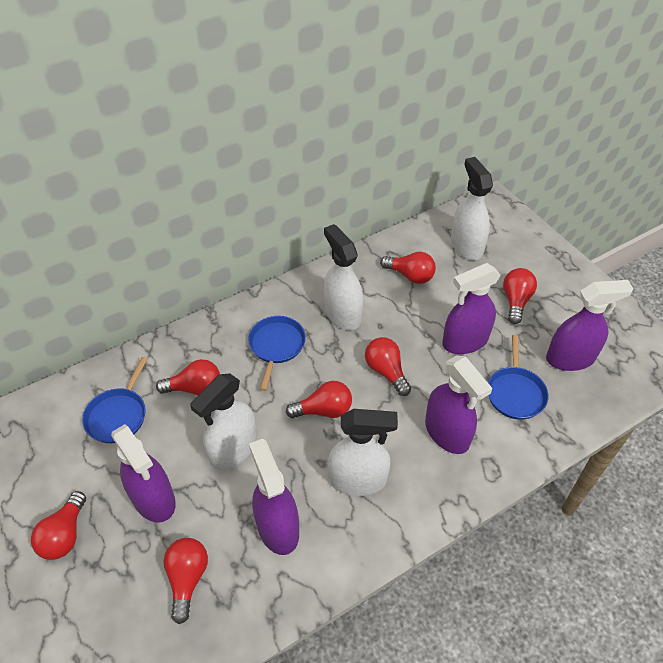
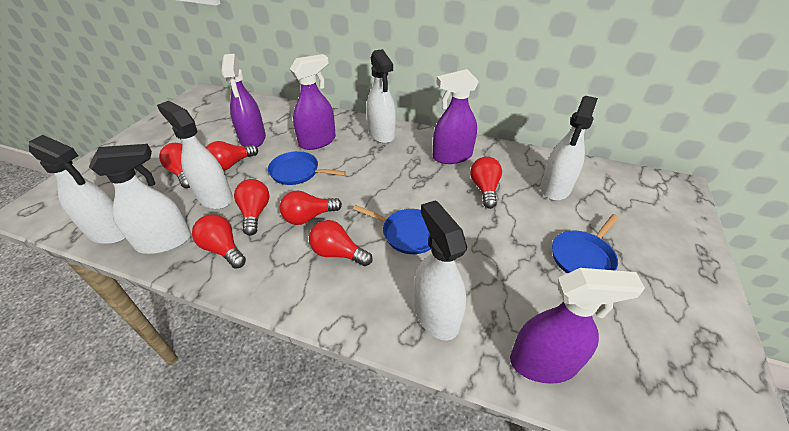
purple spray bottle: 5 -> 4
white spray bottle: 4 -> 6

